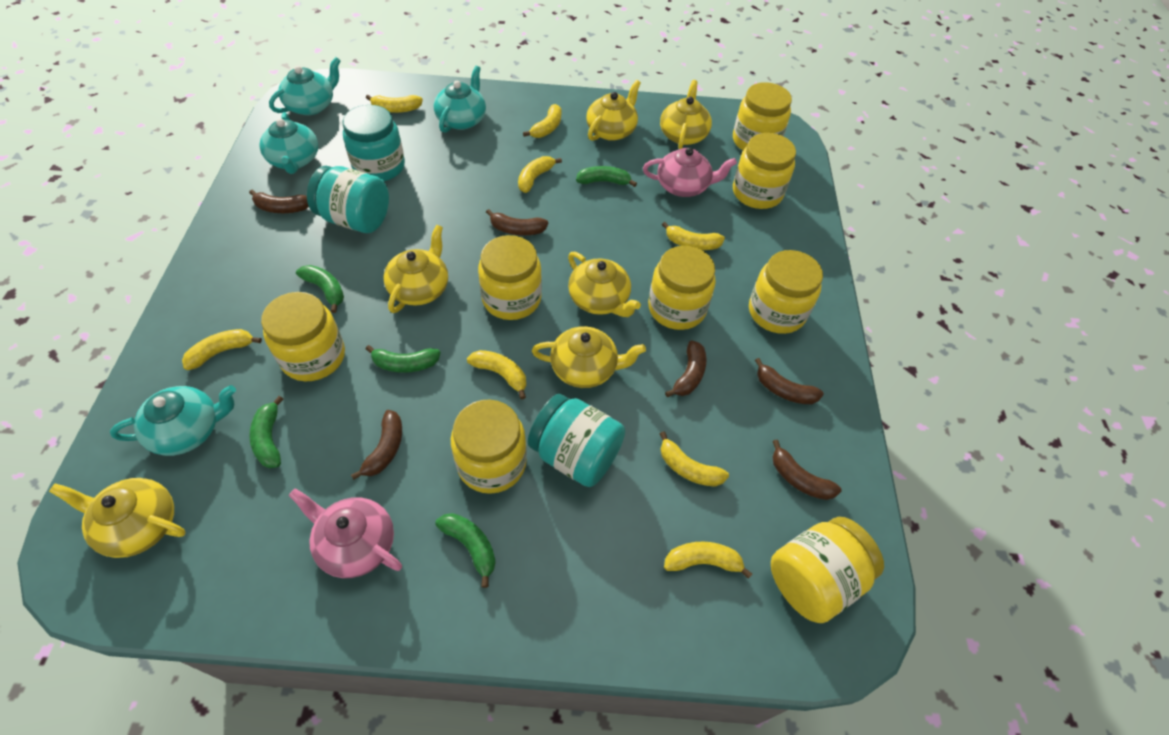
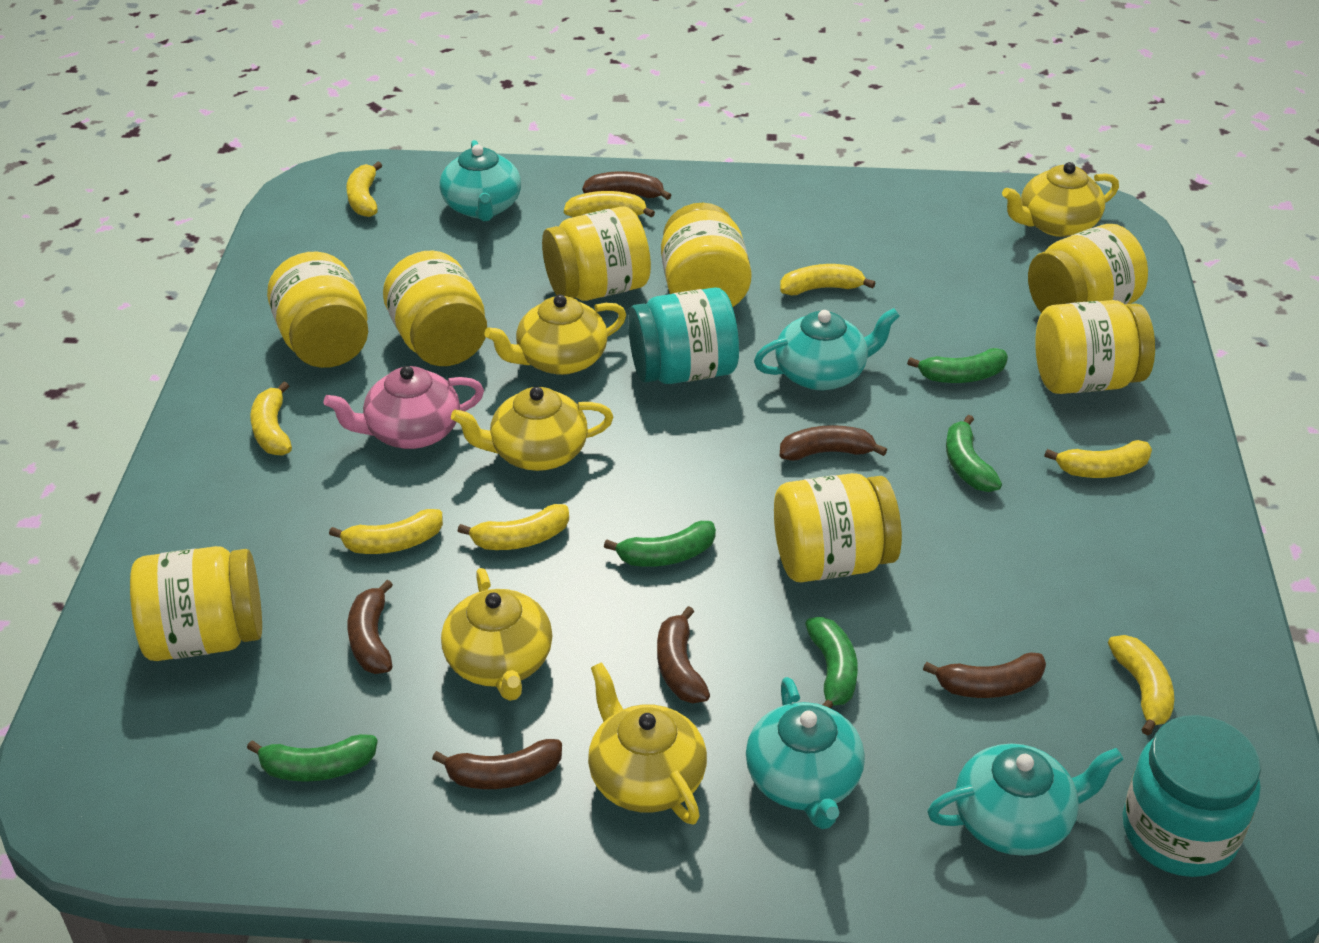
pink teapot: 2 -> 1
turquoise jar: 3 -> 2
yellow teapot: 6 -> 5

